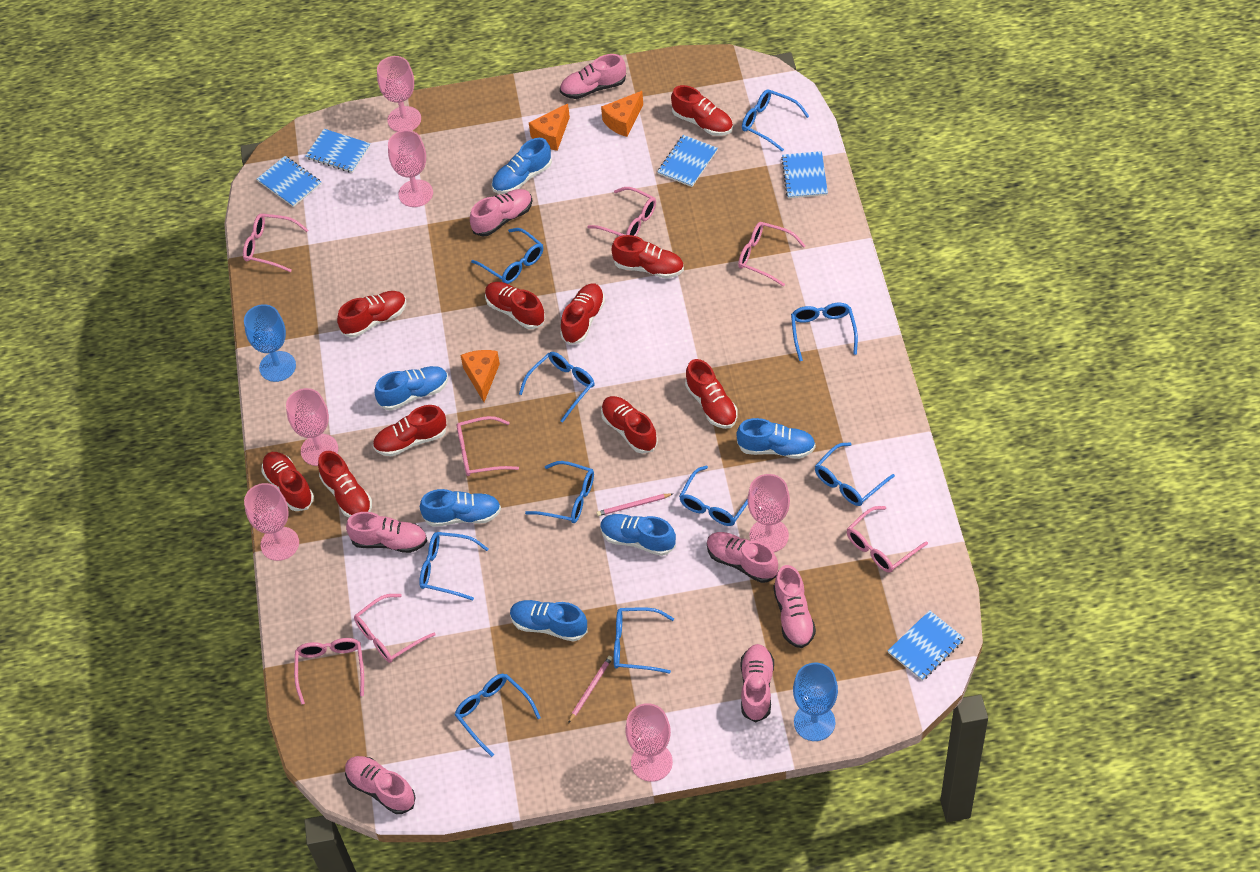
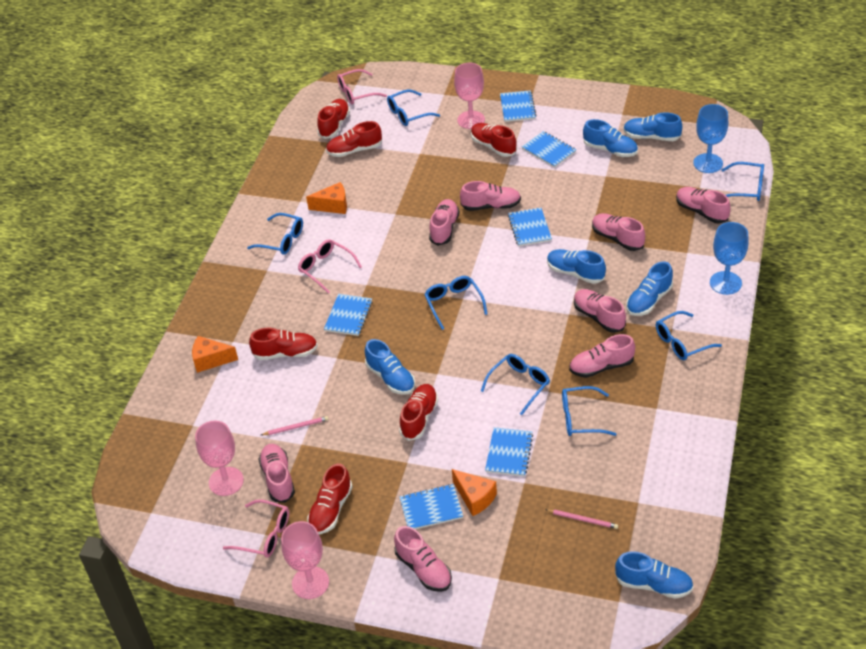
blue glasses: 10 -> 7
blue notebook: 5 -> 6
pink glasses: 7 -> 3
pink goblet: 6 -> 3
pink shoe: 7 -> 8
red shoe: 10 -> 6

